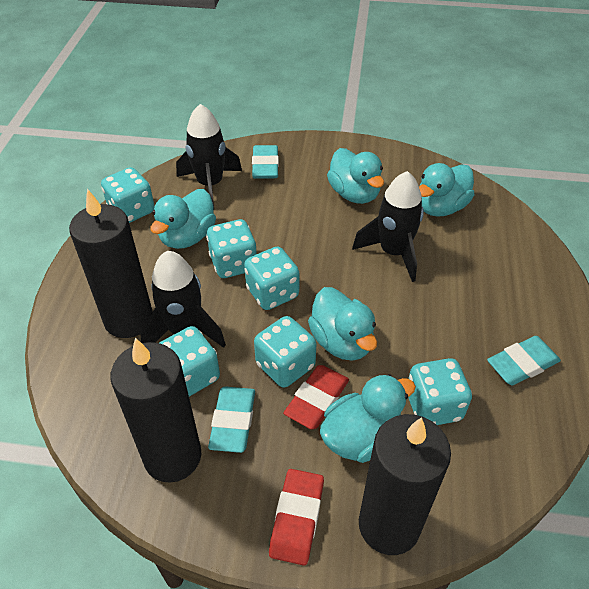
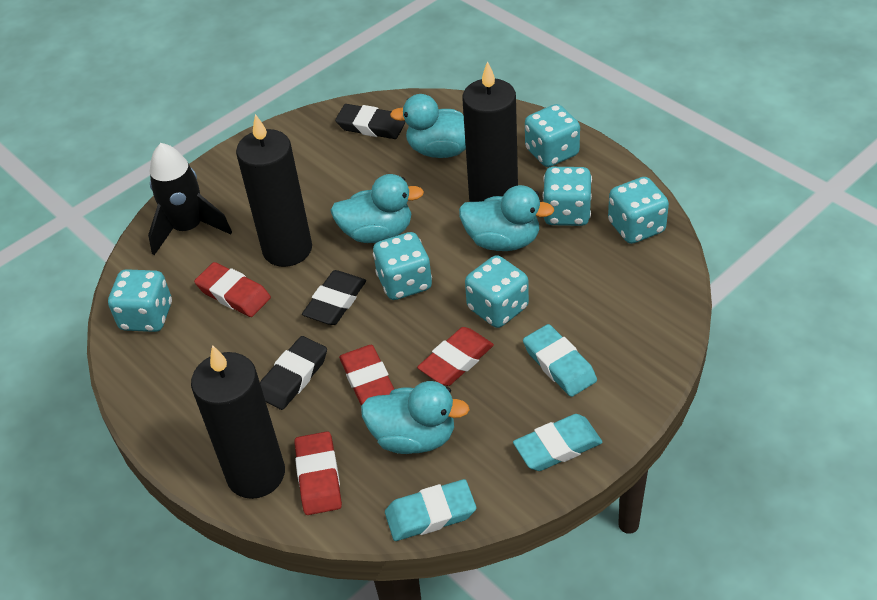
black eraser: 0 -> 3
black rocket: 3 -> 1
red eraser: 2 -> 4
turquoise duck: 5 -> 4

